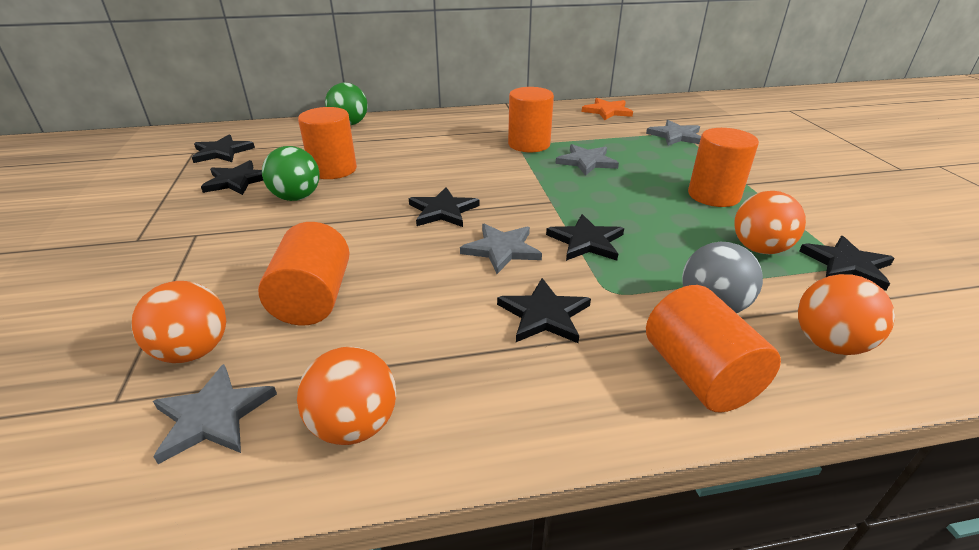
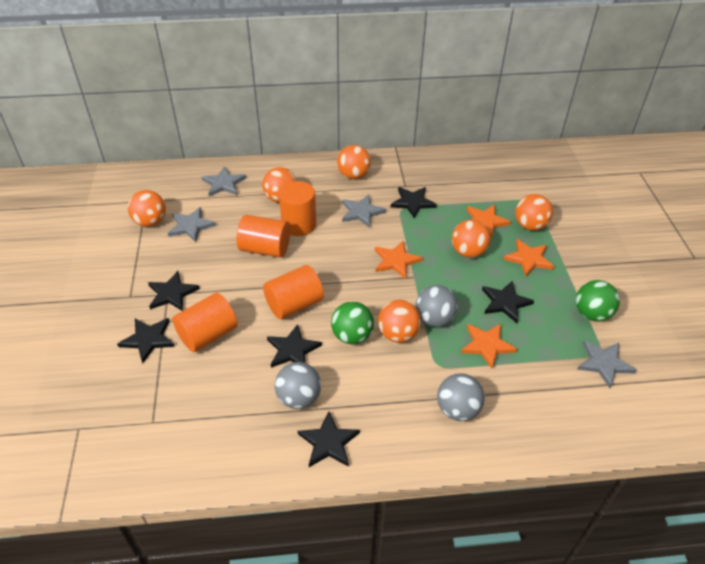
grey ball: 1 -> 3
orange ball: 4 -> 6
orange cylinder: 5 -> 4
orange star: 1 -> 4

